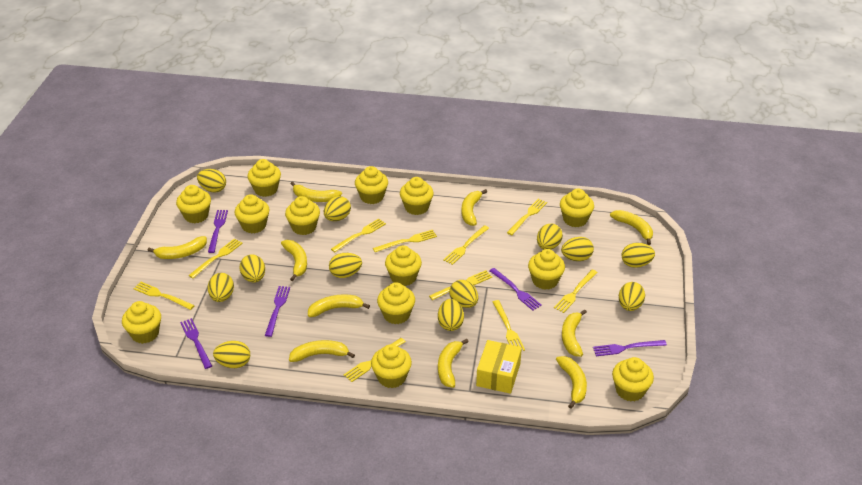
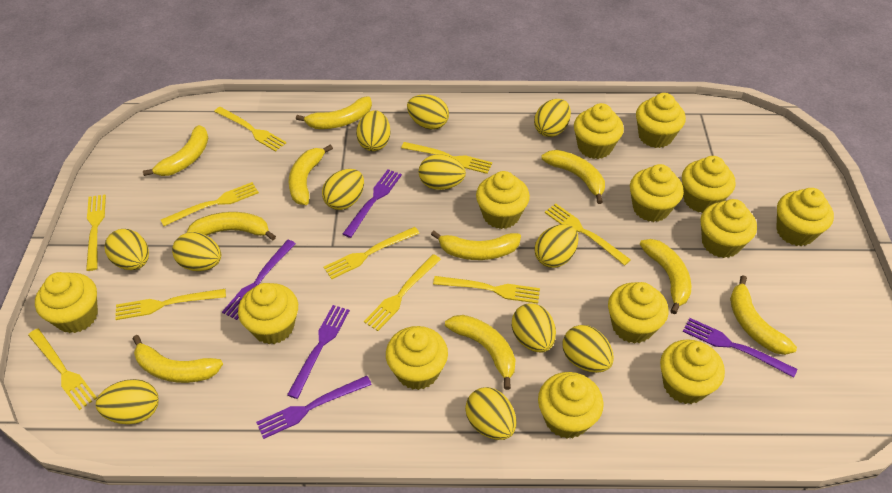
yellow box: 1 -> 0

